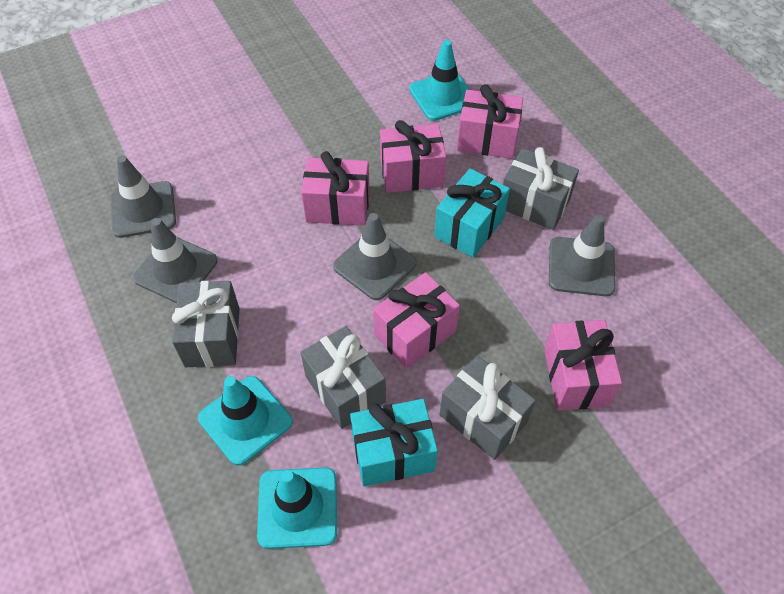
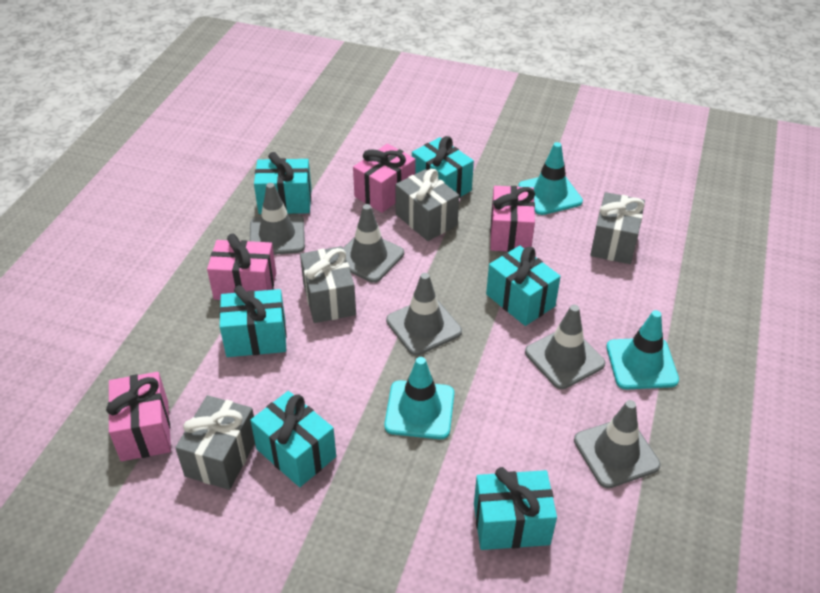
grey traffic cone: 4 -> 5
pink gift: 5 -> 4
turquoise gift: 2 -> 6

